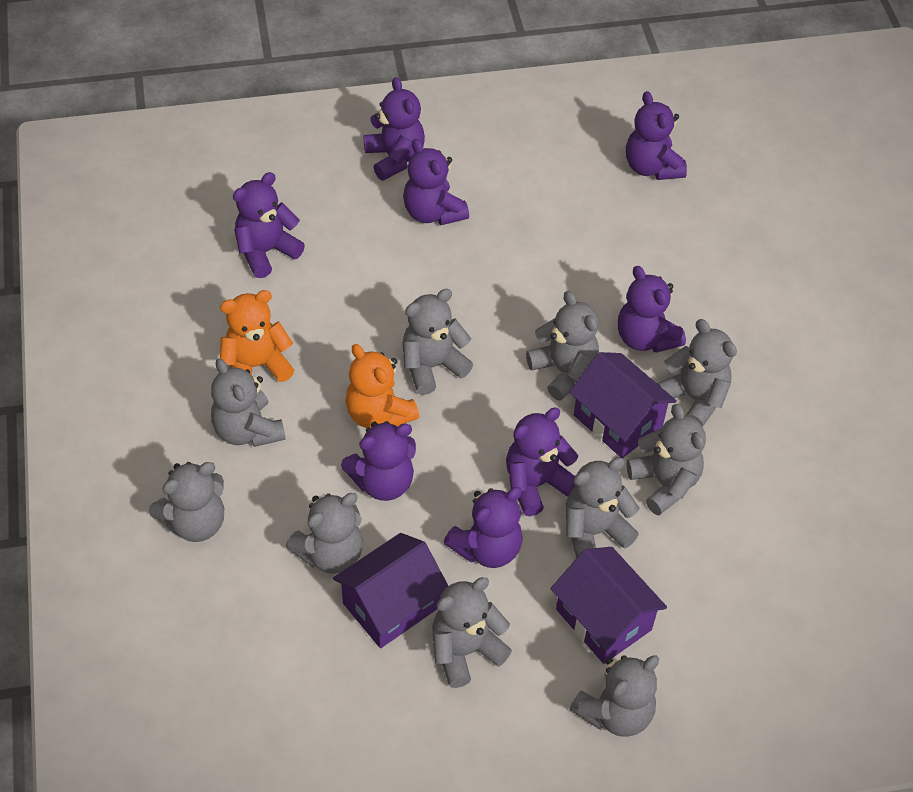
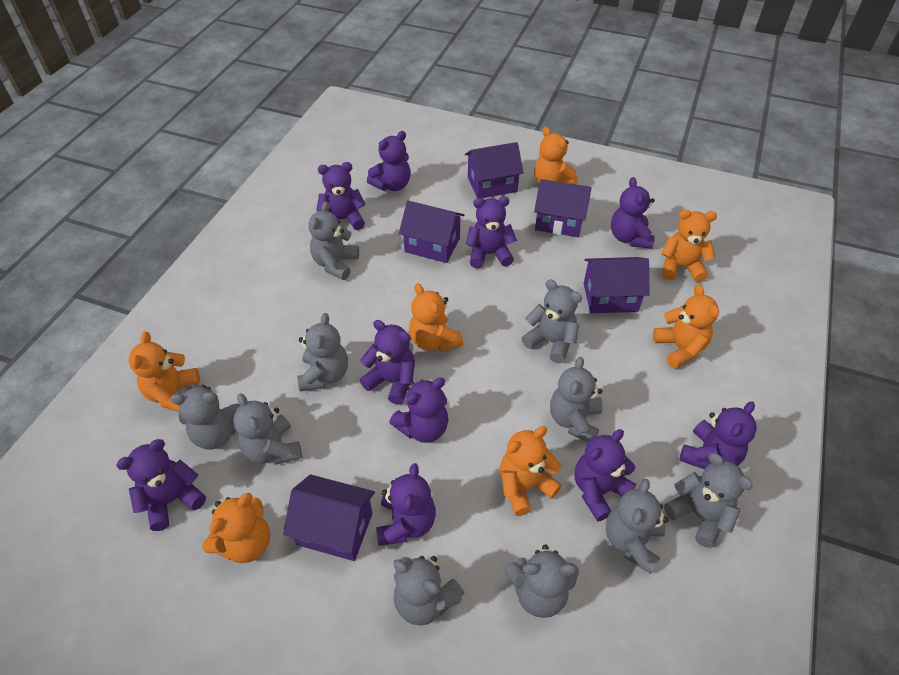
orange teddy bear: 2 -> 7
purple house: 3 -> 5
purple teddy bear: 8 -> 10

